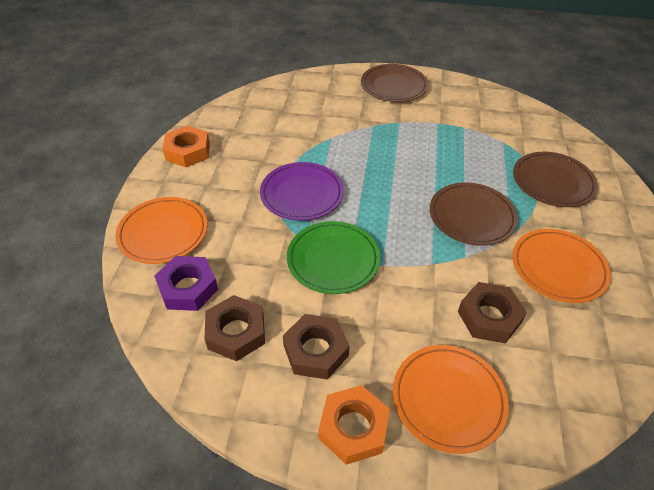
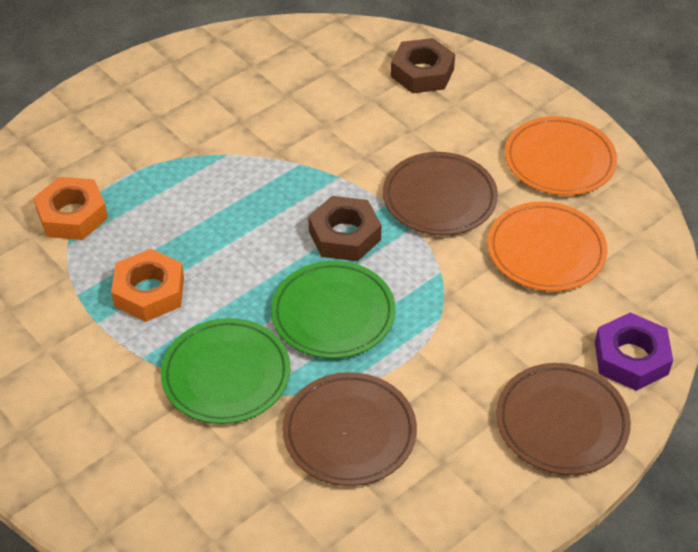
brown nut: 3 -> 2
green plate: 1 -> 2
orange plate: 3 -> 2
purple plate: 1 -> 0

